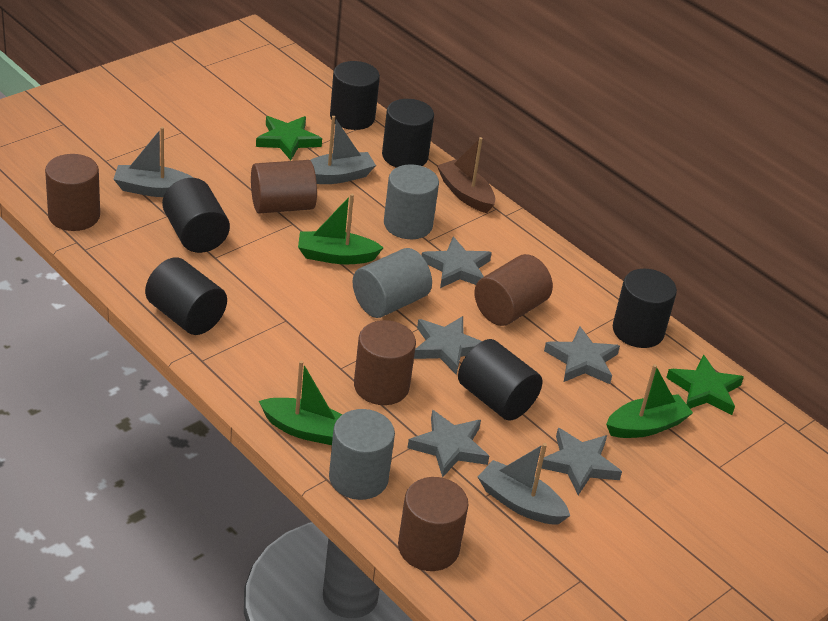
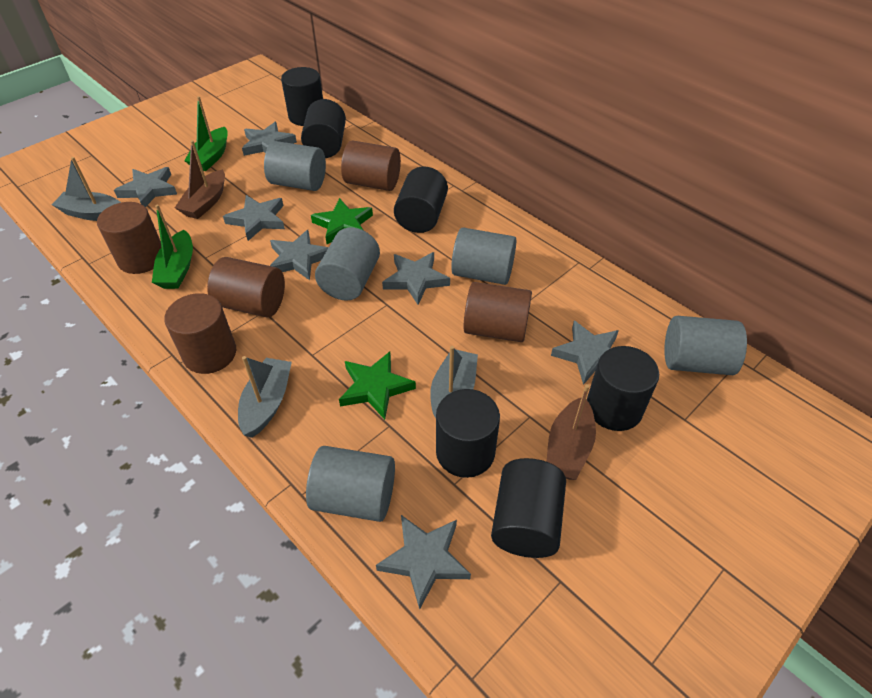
brown boat: 1 -> 2
green boat: 3 -> 2
grey cylinder: 3 -> 5
grey star: 5 -> 7

